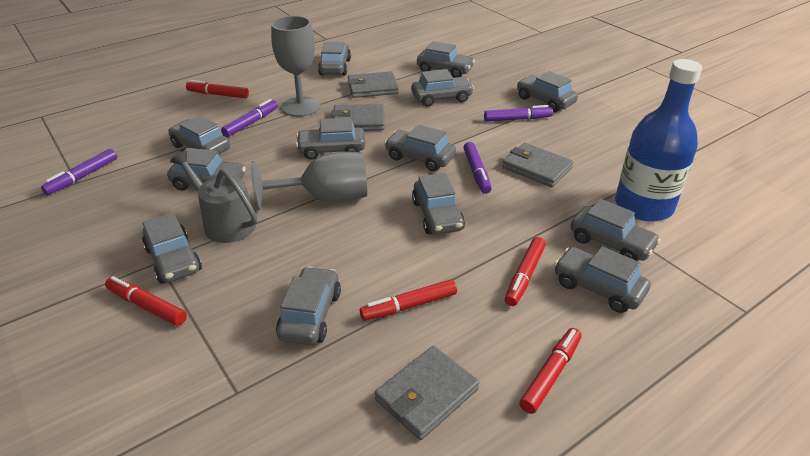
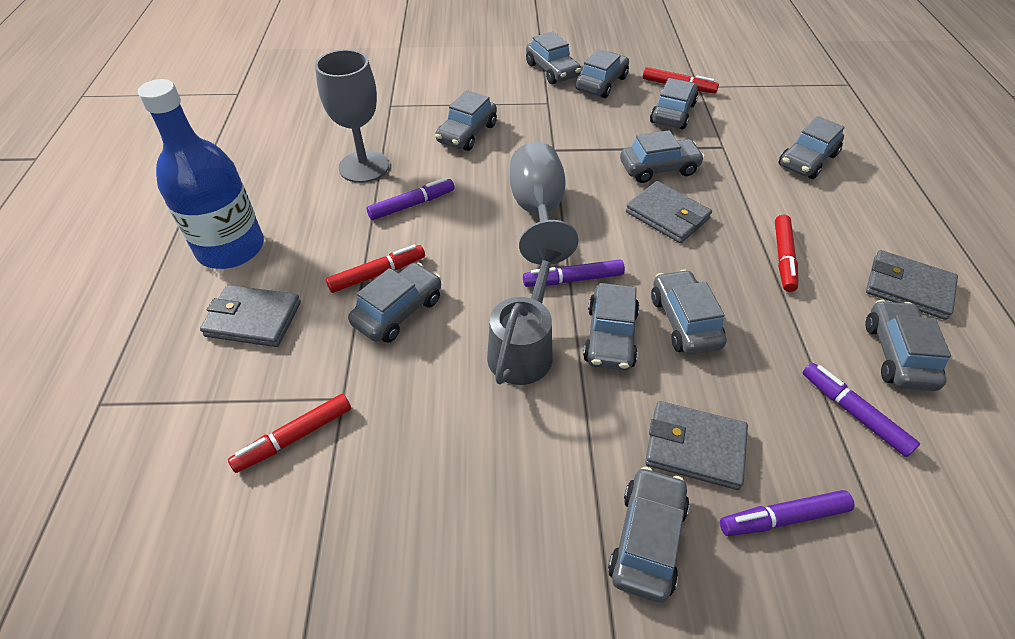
grey car: 13 -> 11
red marker: 5 -> 4

